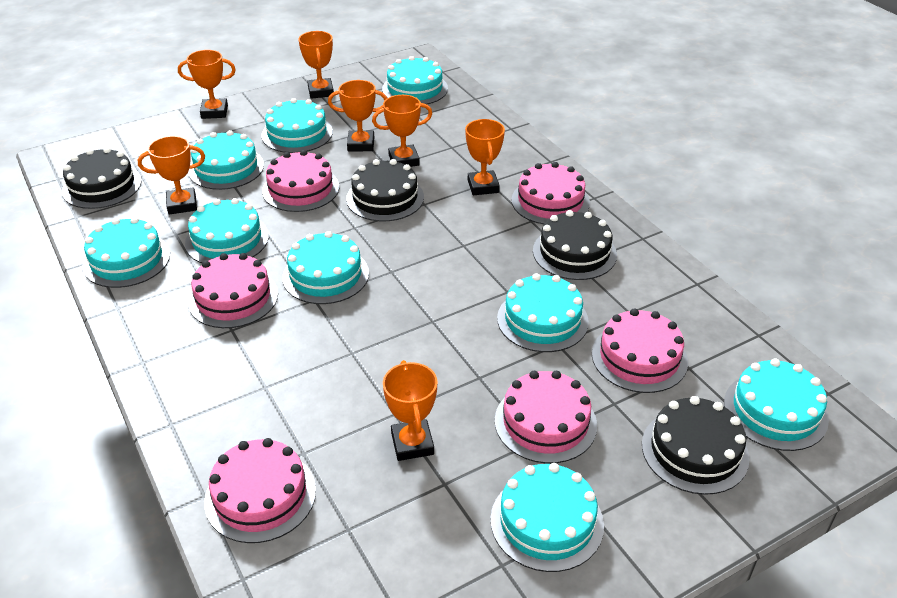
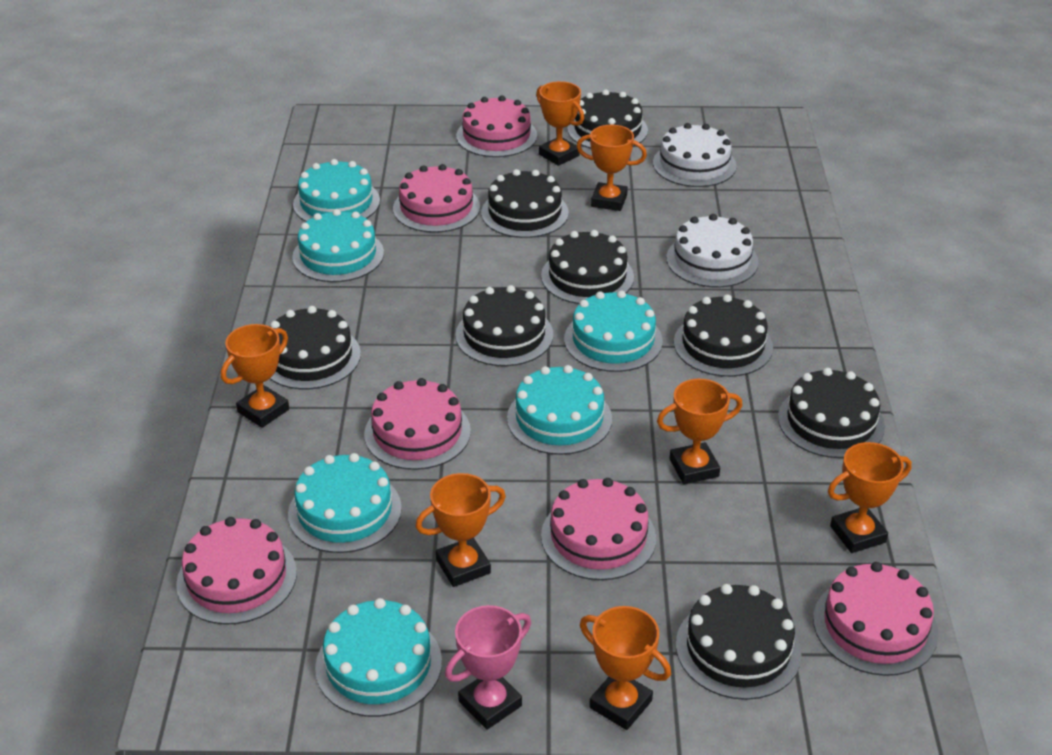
black cake: 4 -> 8
pink trophy: 0 -> 1
turquoise cake: 9 -> 6
white cake: 0 -> 2

